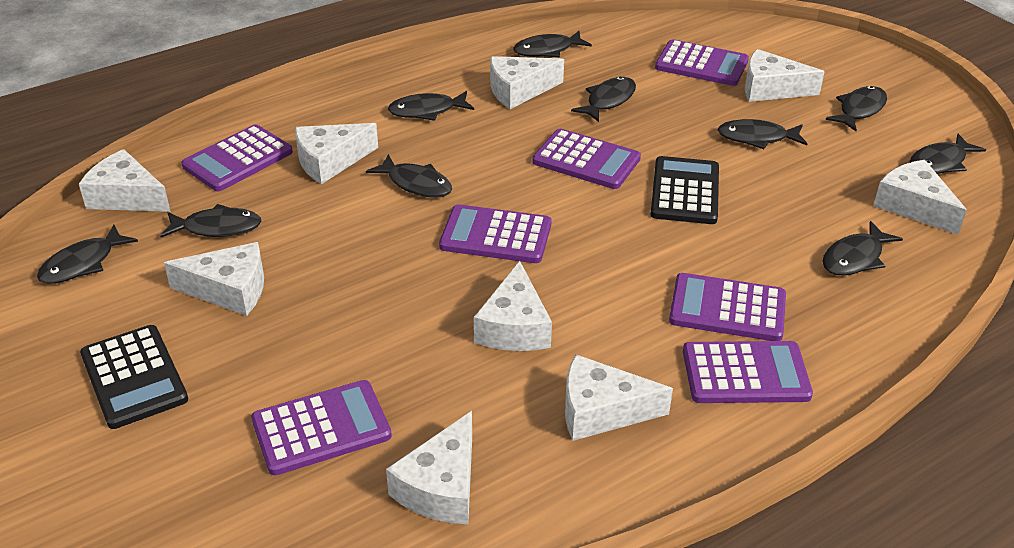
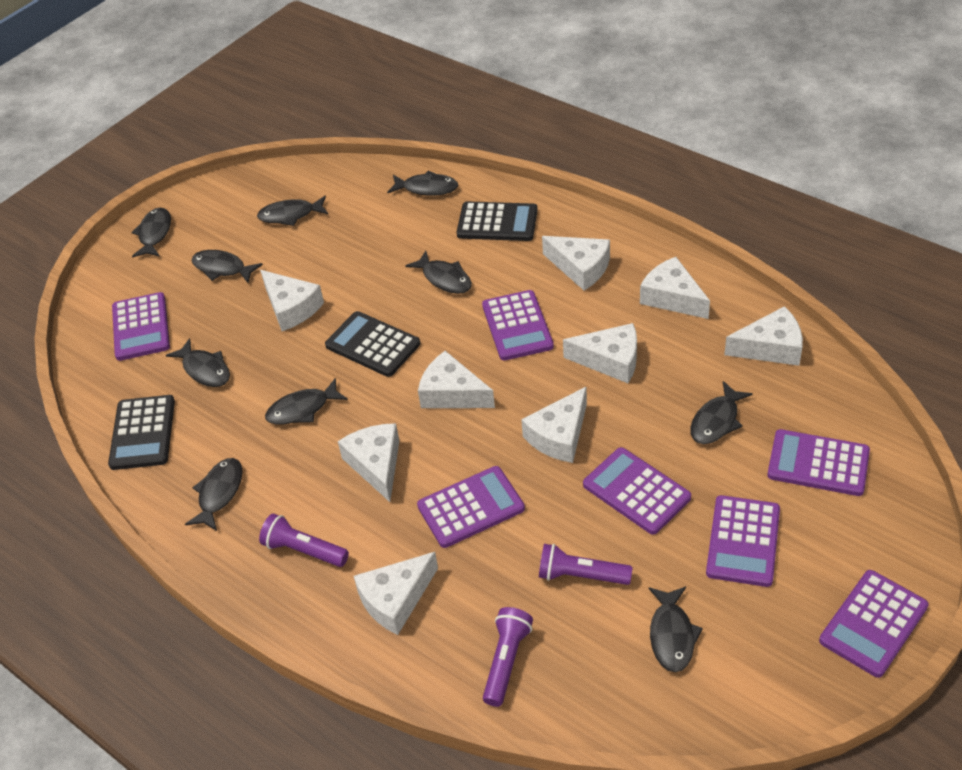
black calculator: 2 -> 3
purple flashlight: 0 -> 3

